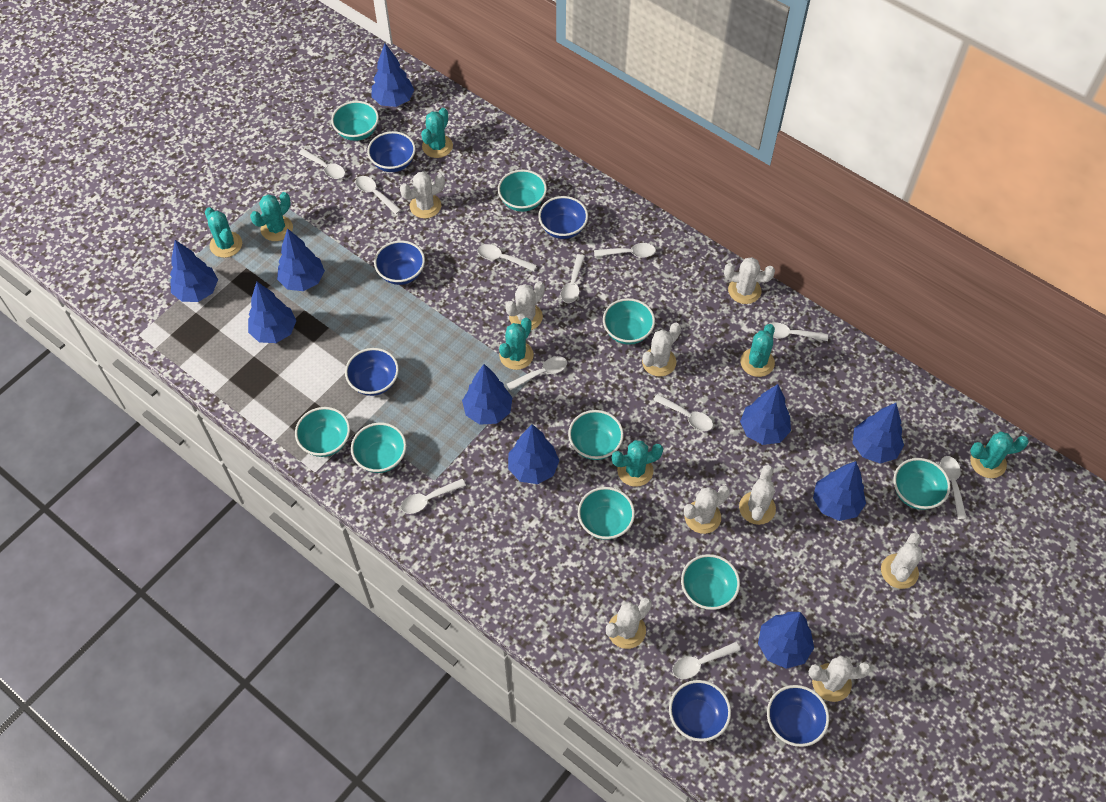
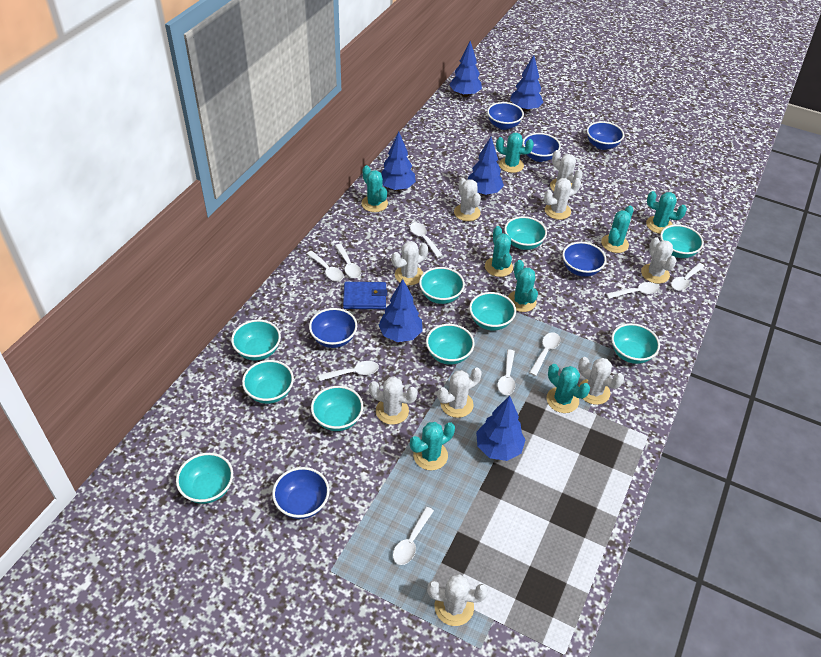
blue tree: 10 -> 6
blue wallet: 0 -> 1
turquoise bowl: 9 -> 10
turquoise cactus: 7 -> 8
white spoon: 11 -> 9

